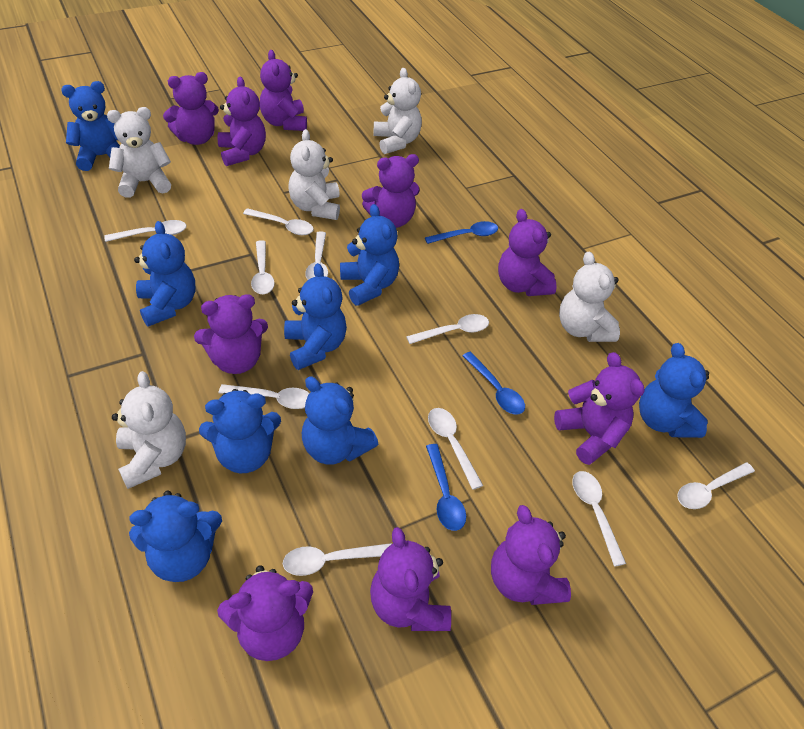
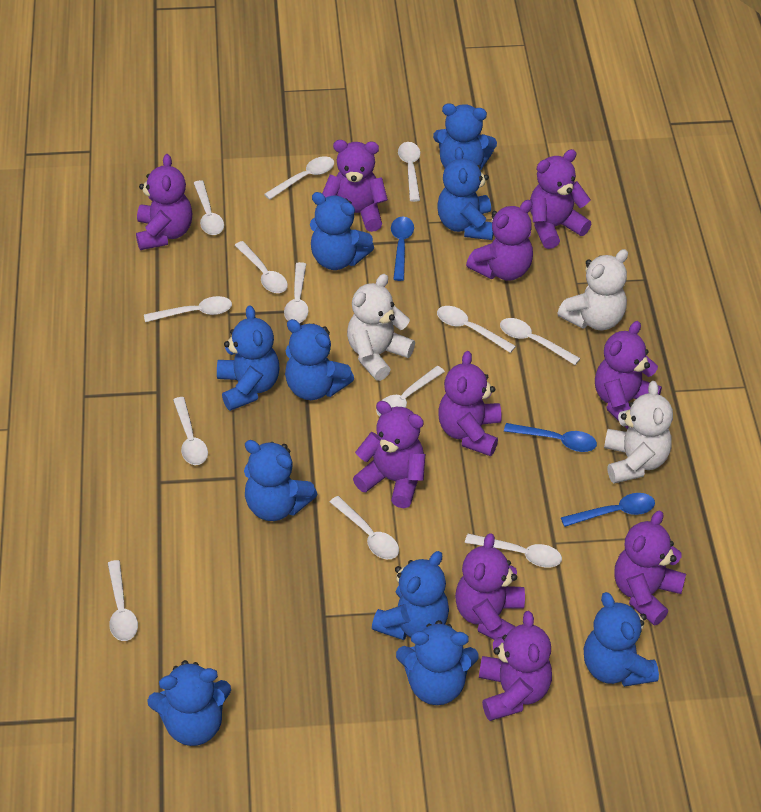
blue teddy bear: 8 -> 10
white spoon: 10 -> 13
white teddy bear: 5 -> 3

